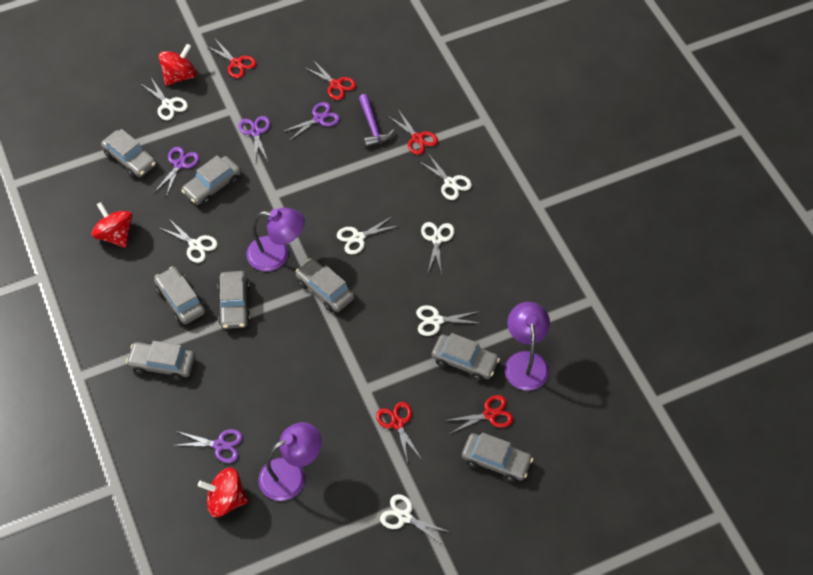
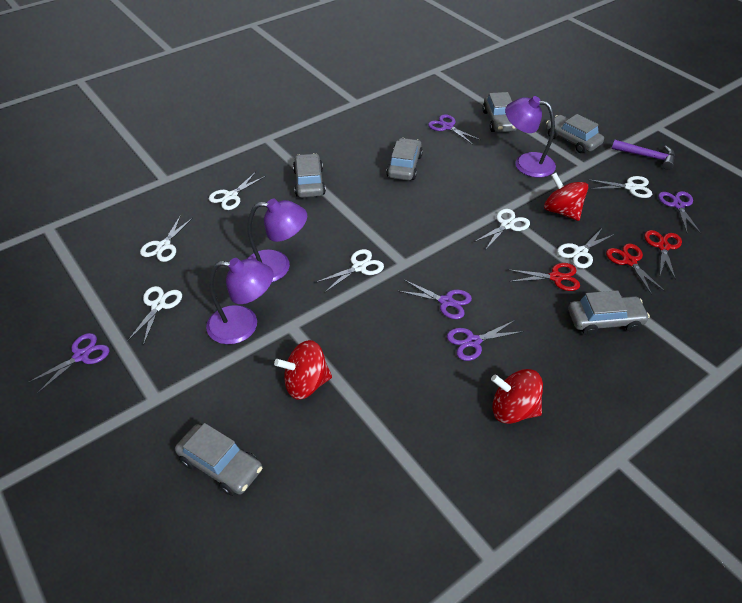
grey car: 8 -> 6
purple scissors: 4 -> 5
red scissors: 5 -> 3

